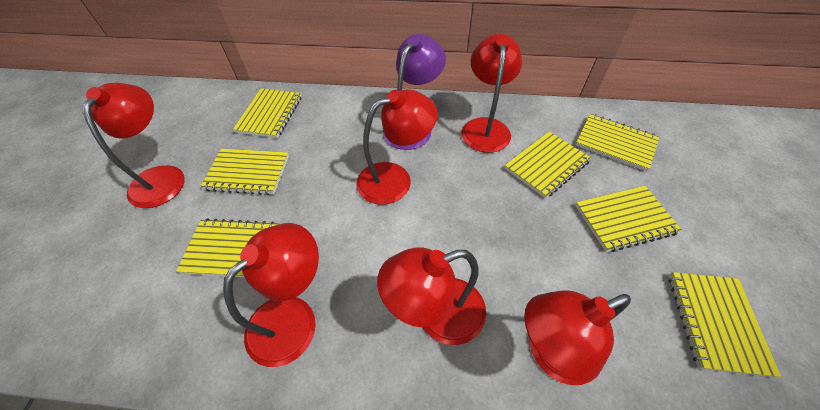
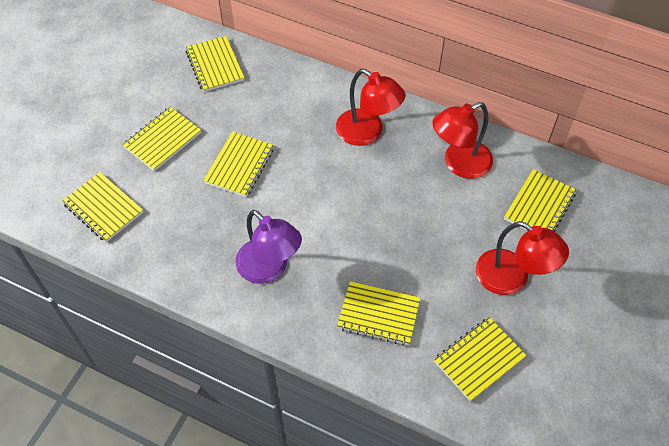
red lamp: 6 -> 3

